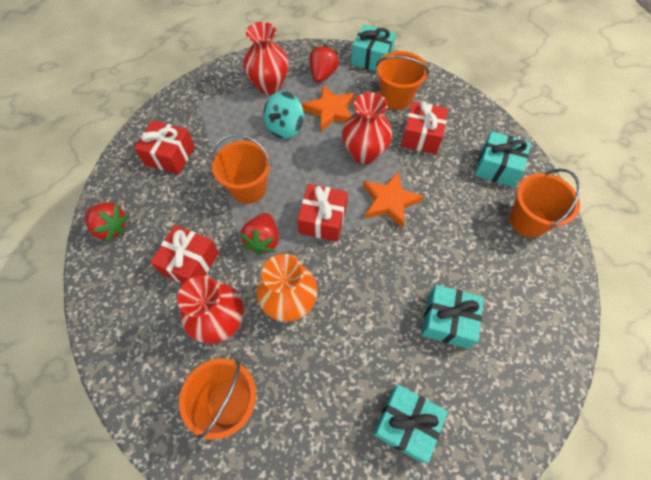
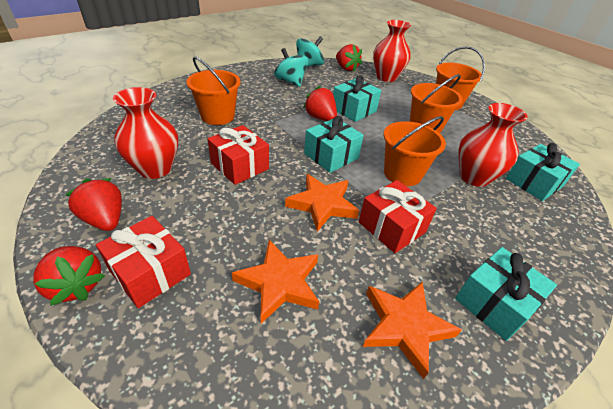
orange star: 2 -> 3
orange vase: 1 -> 0
red gift: 4 -> 3
red strawberry: 3 -> 4
turquoise spinning top: 1 -> 2

